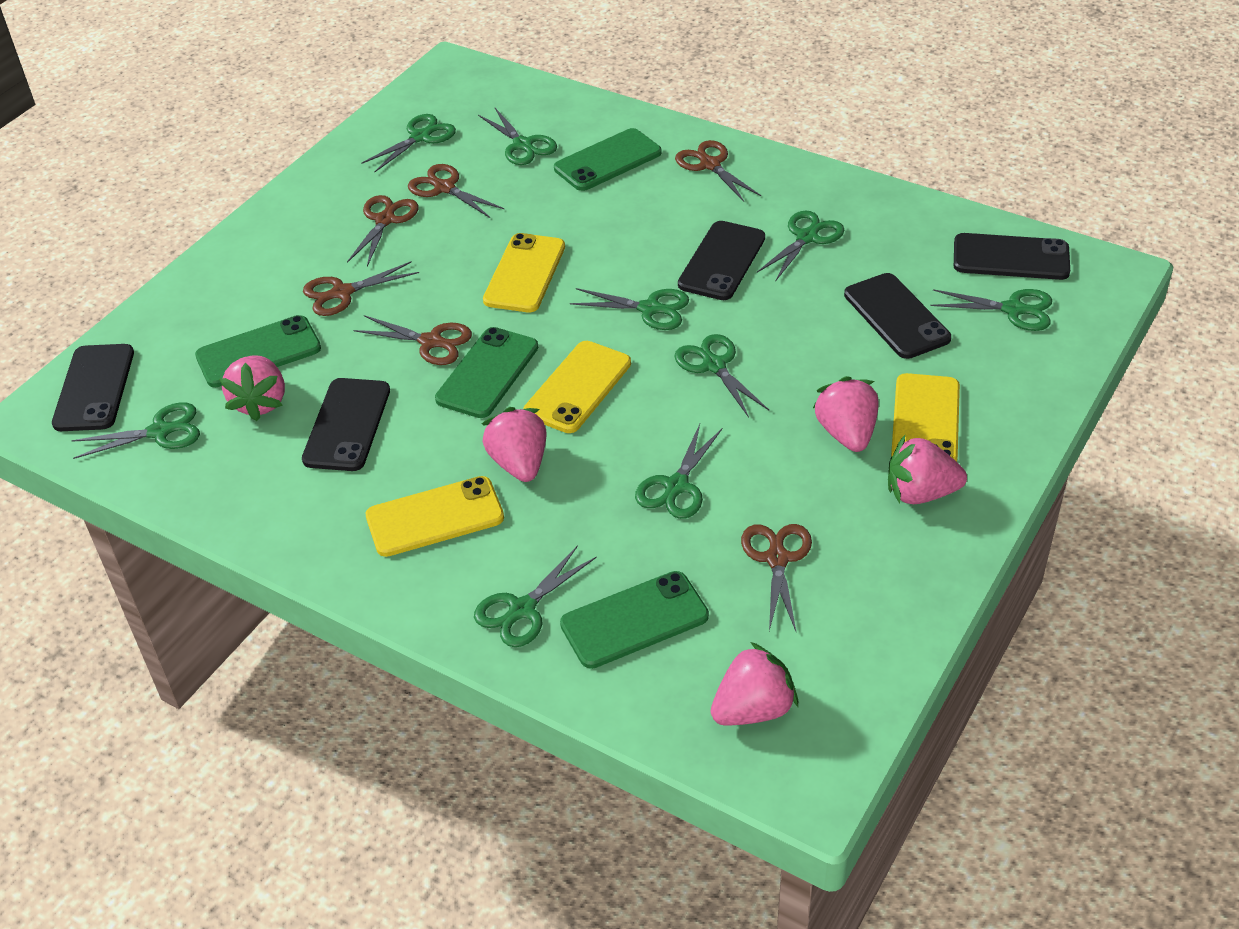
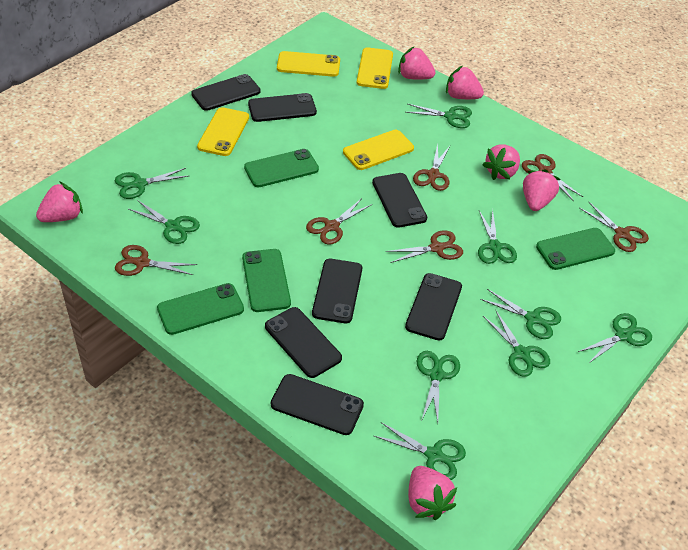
black phone: 5 -> 7
pink strawberry: 5 -> 6

